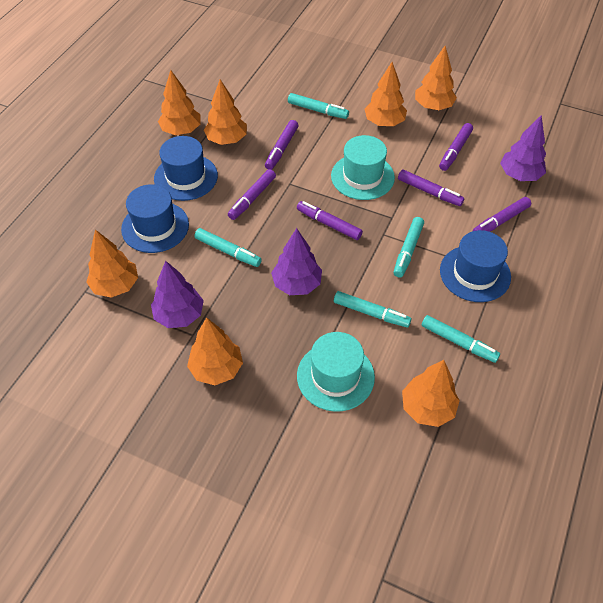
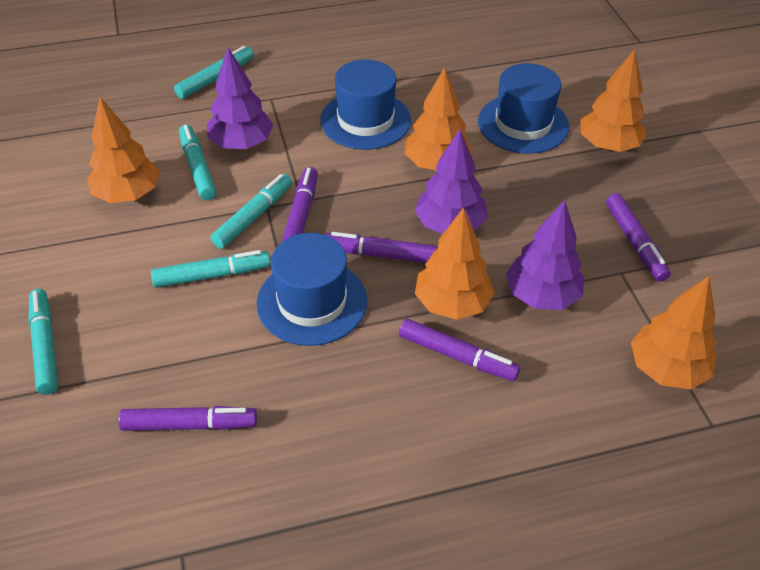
orange tree: 7 -> 5
purple marker: 6 -> 5
turquoise hat: 2 -> 0

